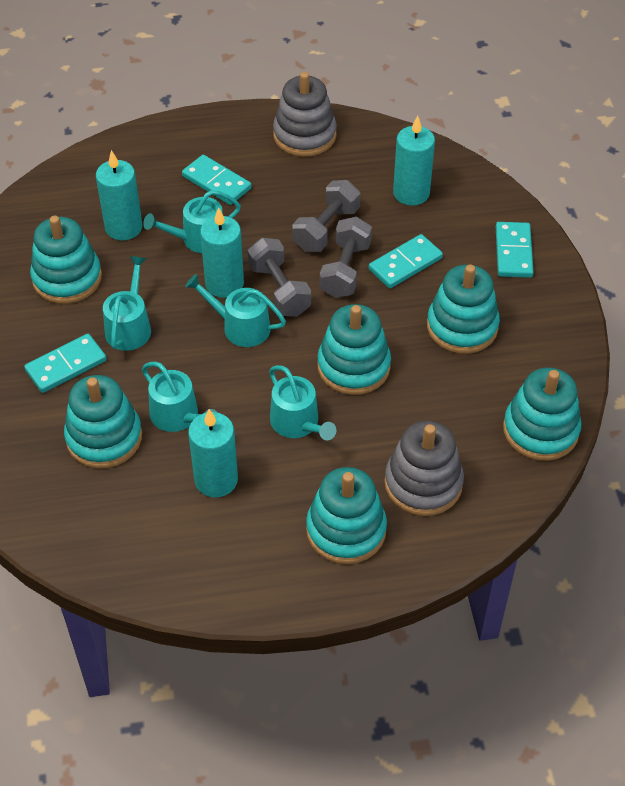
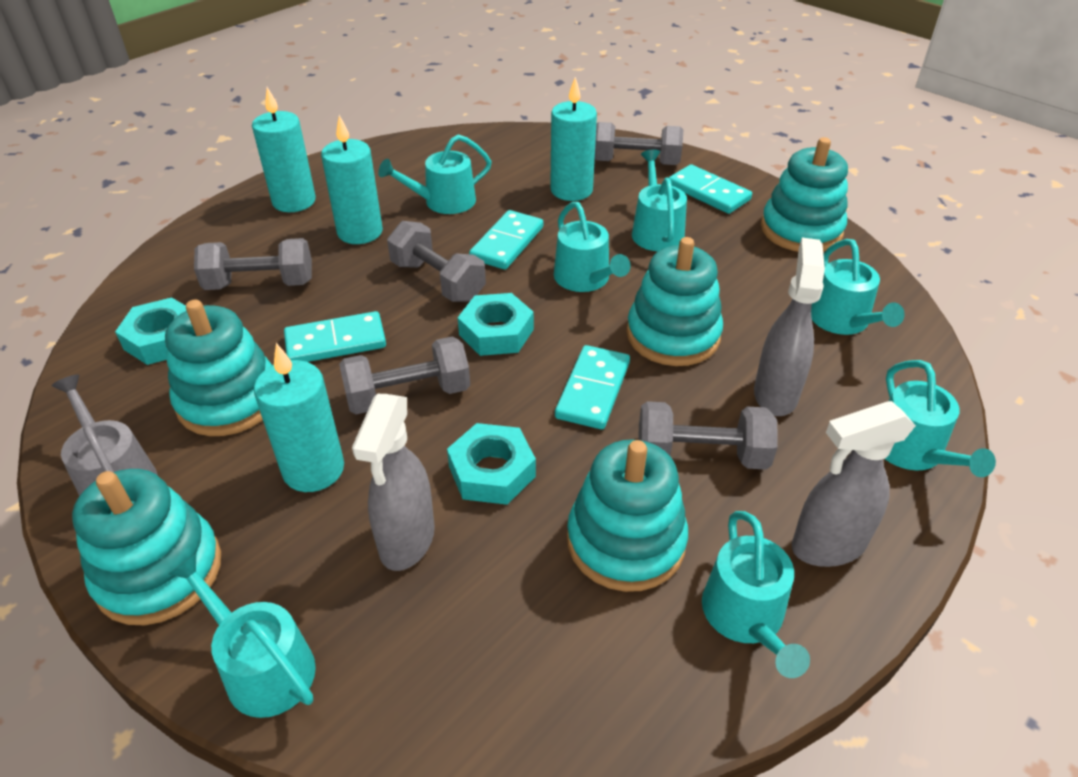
grey dumbbell: 3 -> 5
grey spray bottle: 0 -> 3
grey stacking toy: 2 -> 0
grey watering can: 0 -> 1
turquoise nut: 0 -> 3
turquoise stacking toy: 6 -> 5
turquoise watering can: 5 -> 7

